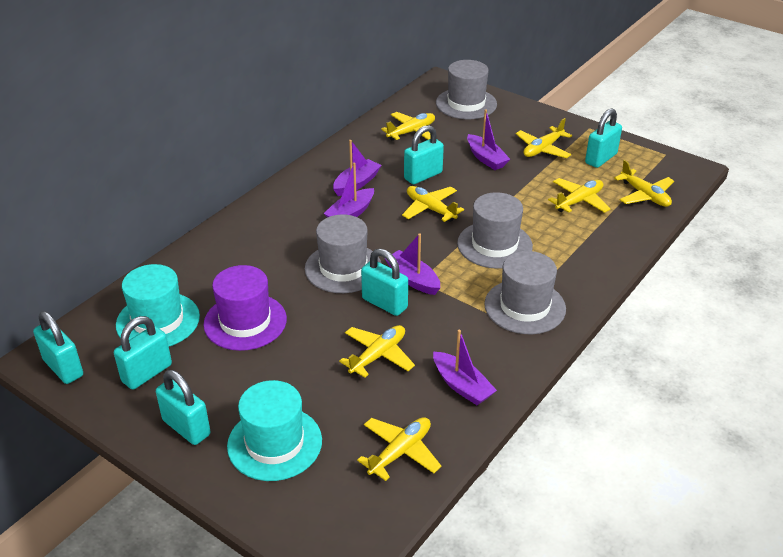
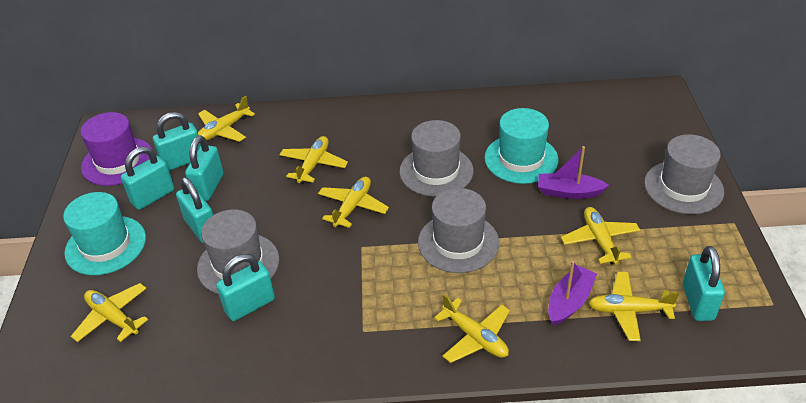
purple boat: 5 -> 2

